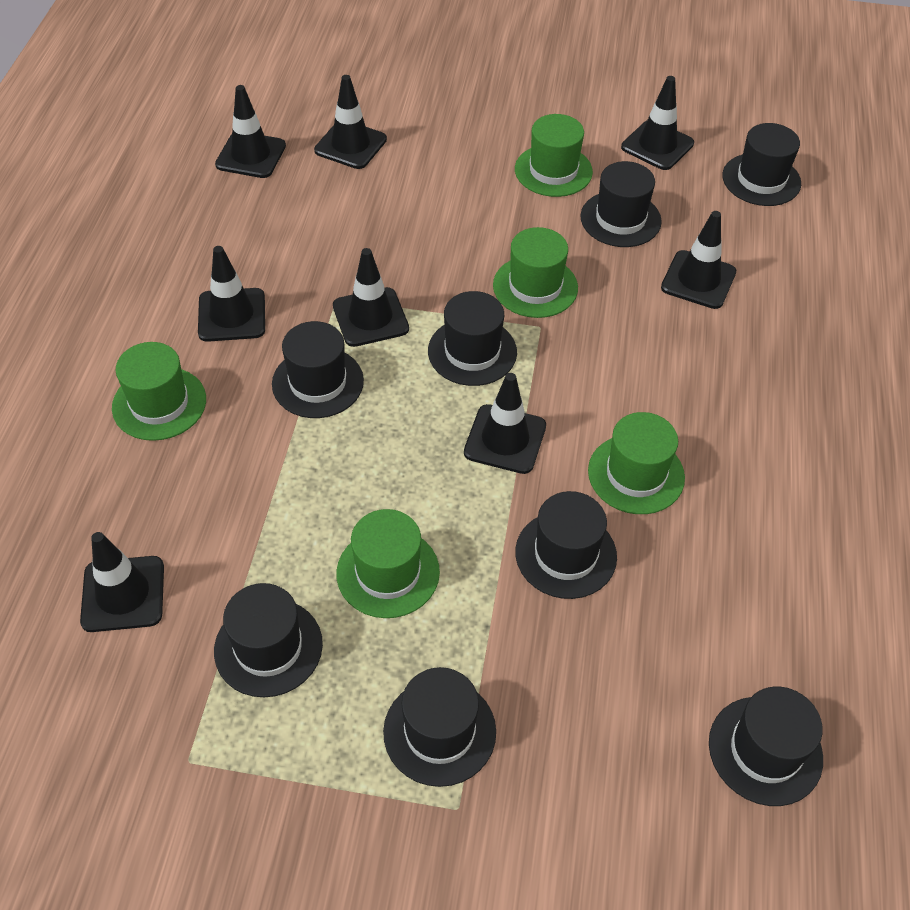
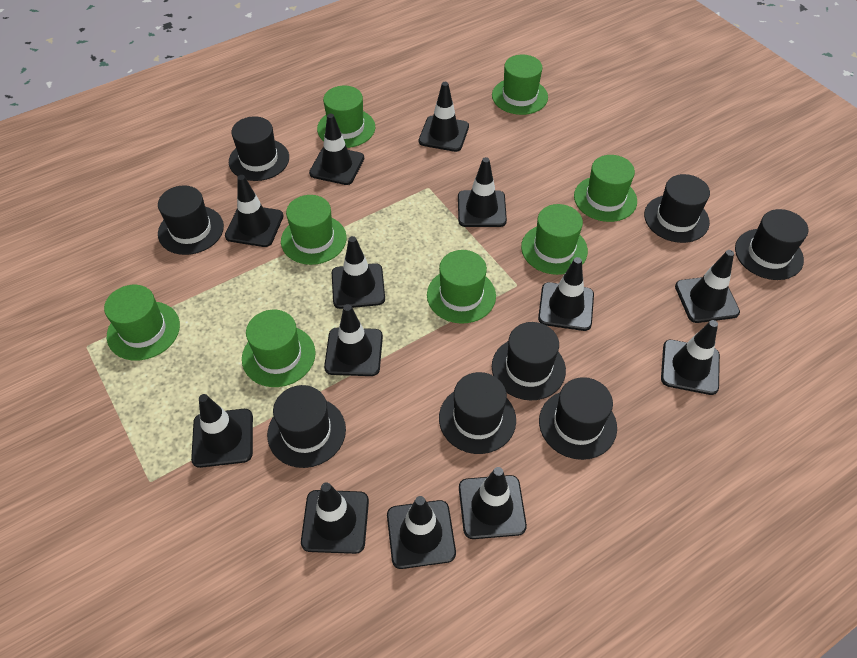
black traffic cone: 8 -> 13
green hat: 5 -> 8

